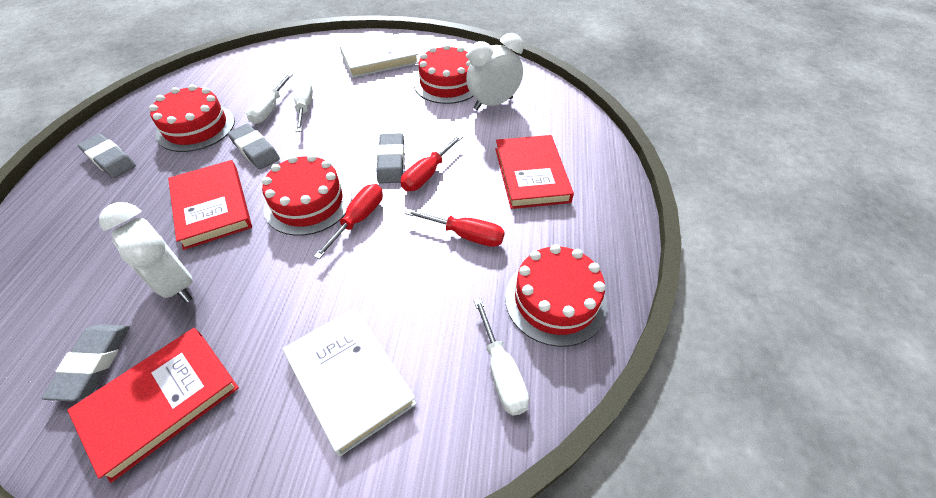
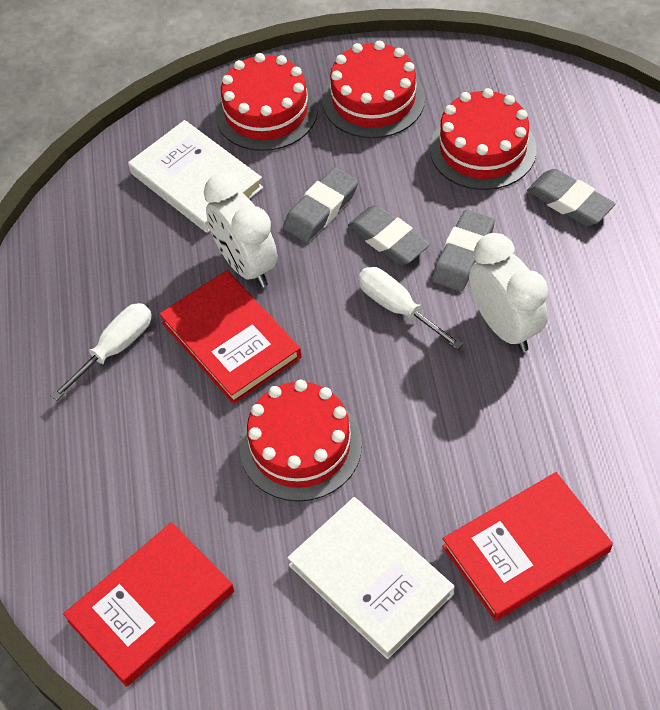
red screwdriver: 3 -> 0
white screwdriver: 3 -> 2

